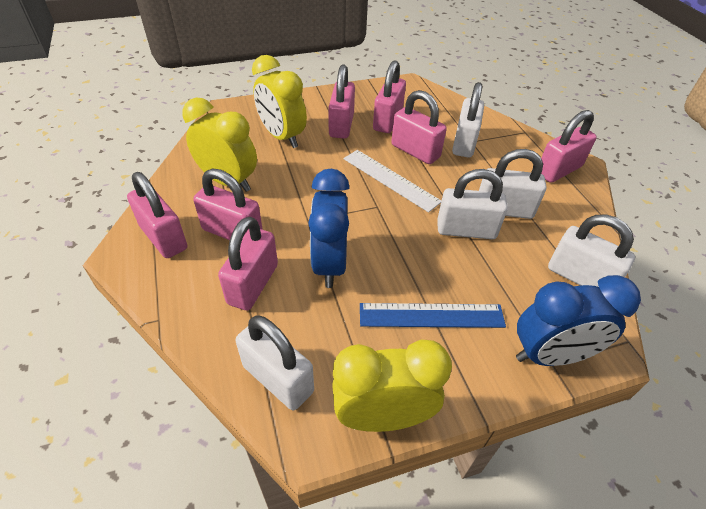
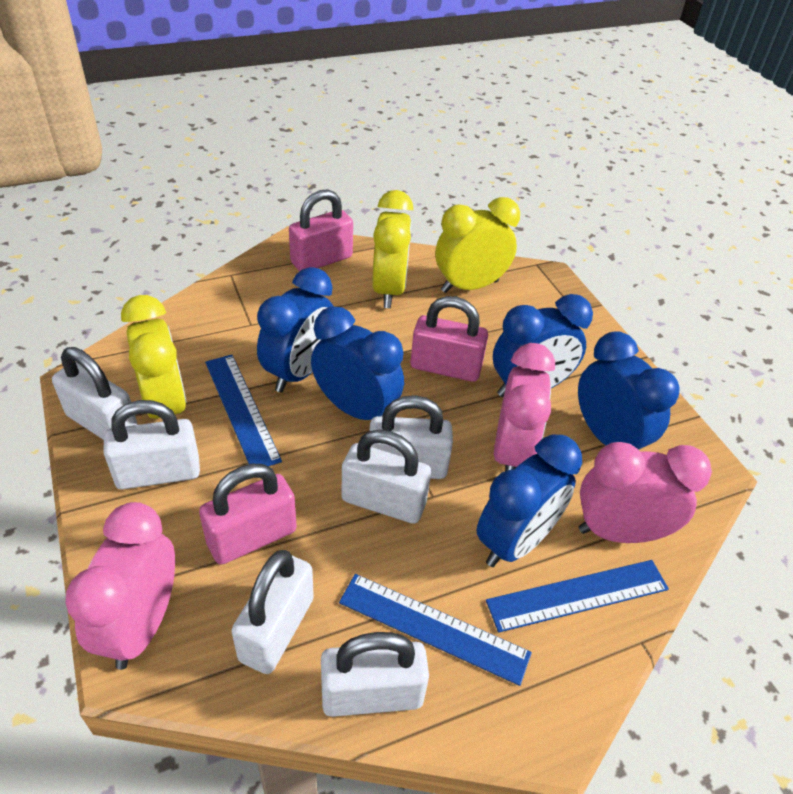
blue clock: 2 -> 5
blue ruler: 1 -> 3
pink clock: 0 -> 3
pink padlock: 7 -> 3
white padlock: 5 -> 6
white ruler: 1 -> 0

